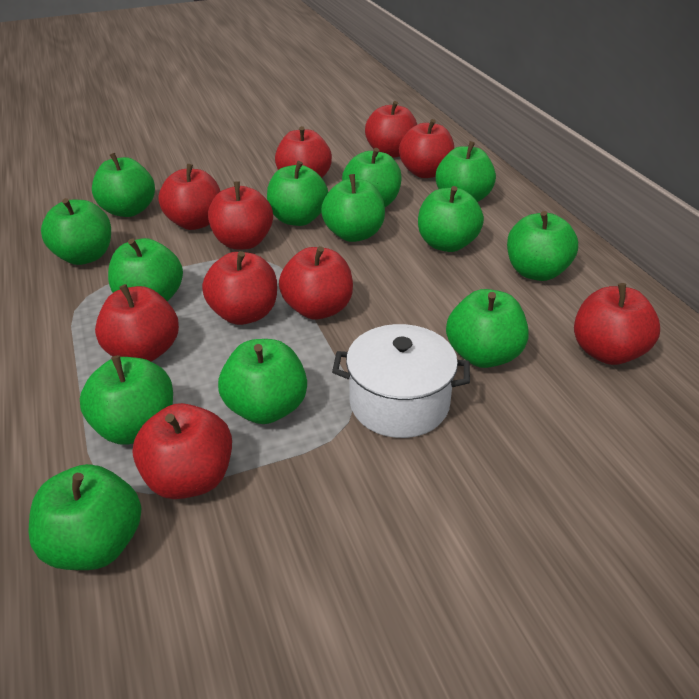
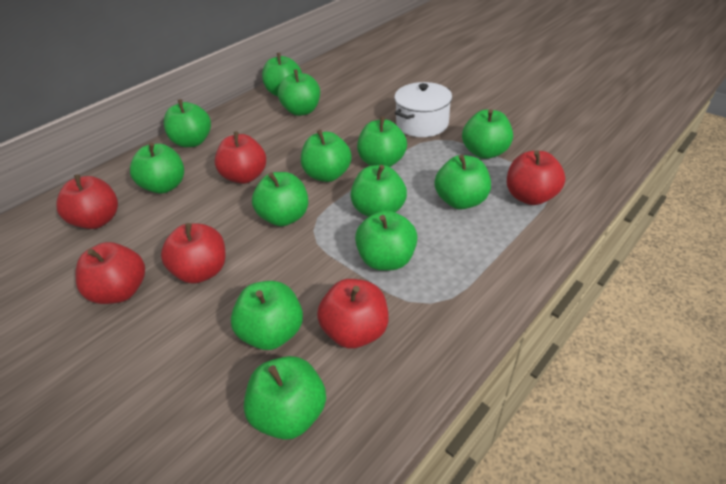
red apple: 10 -> 6

